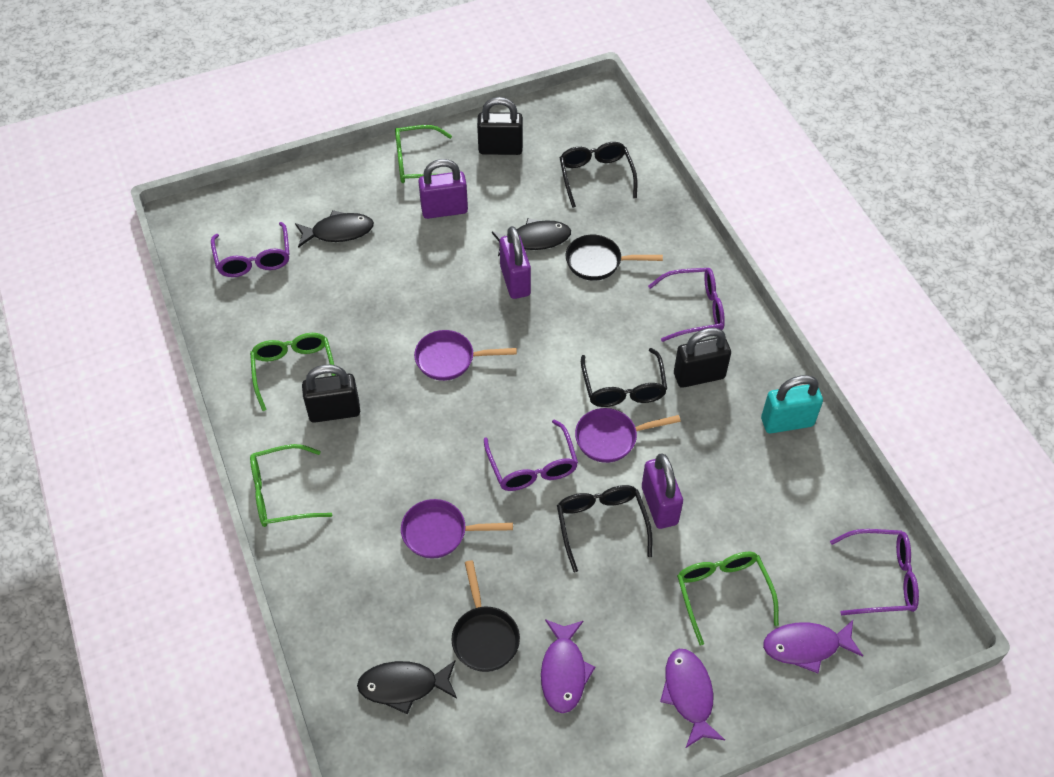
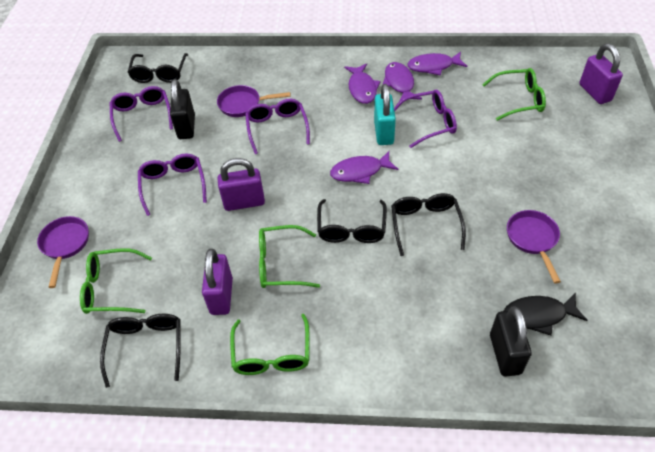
black fish: 3 -> 1
black glasses: 3 -> 4
black padlock: 3 -> 2
black pan: 2 -> 0
purple fish: 3 -> 4

